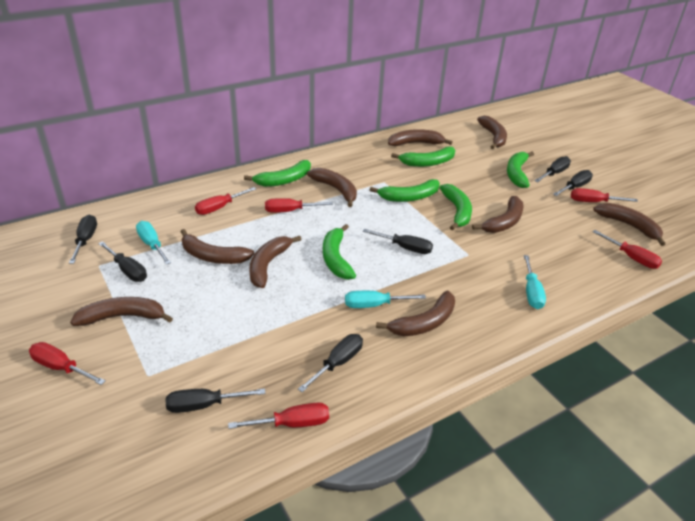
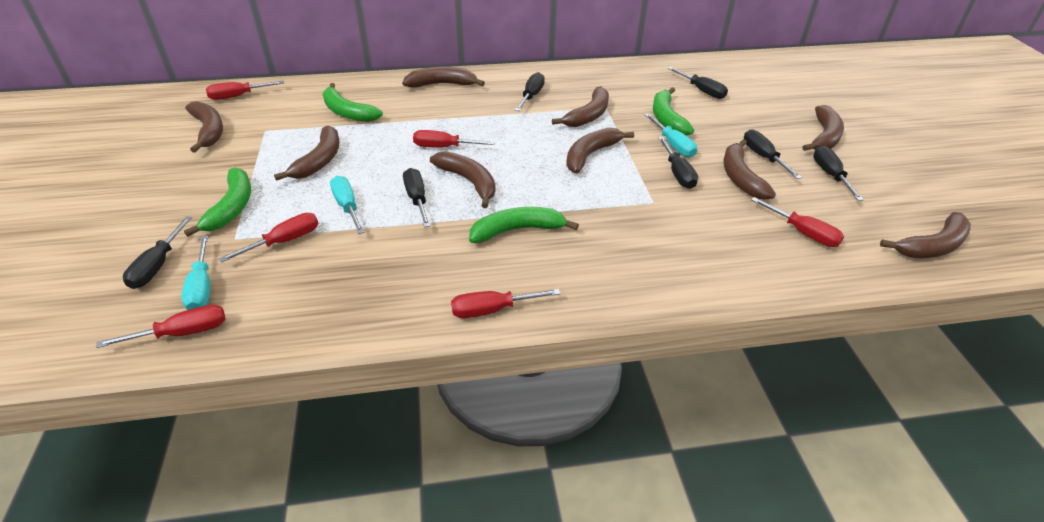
green banana: 6 -> 4

